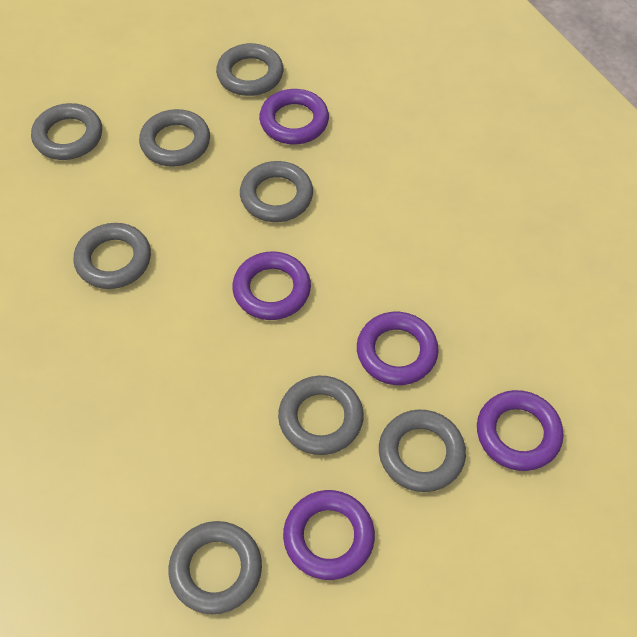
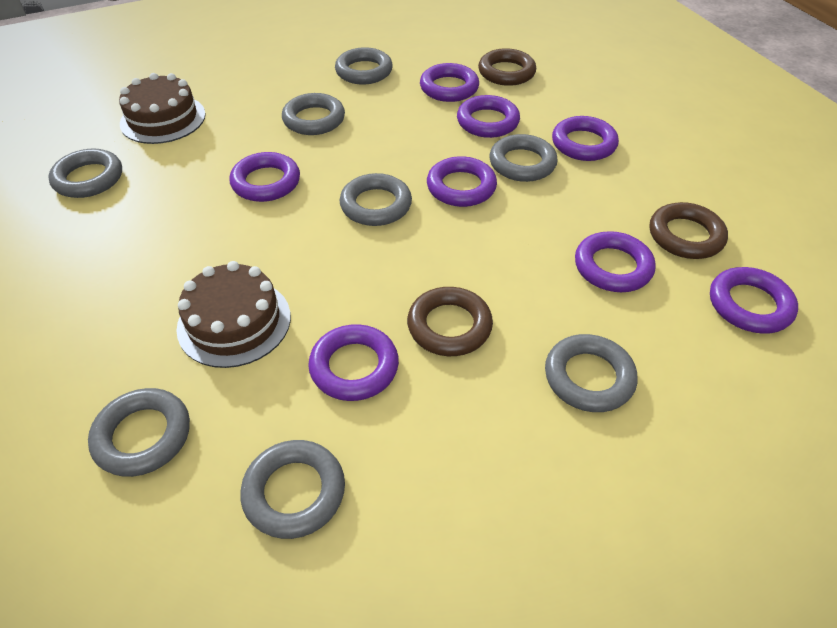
brown cake: 0 -> 2
brown ring: 0 -> 3
purple ring: 5 -> 8

